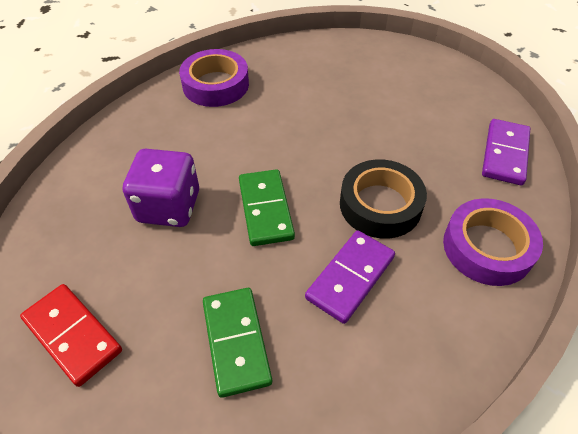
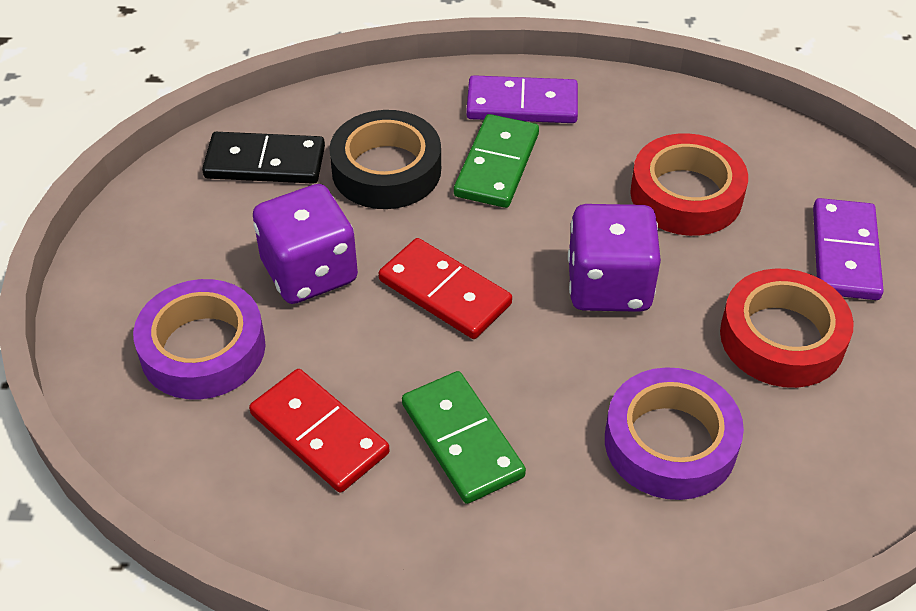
black domino: 0 -> 1
purple dice: 1 -> 2
red domino: 1 -> 2
red tape: 0 -> 2

